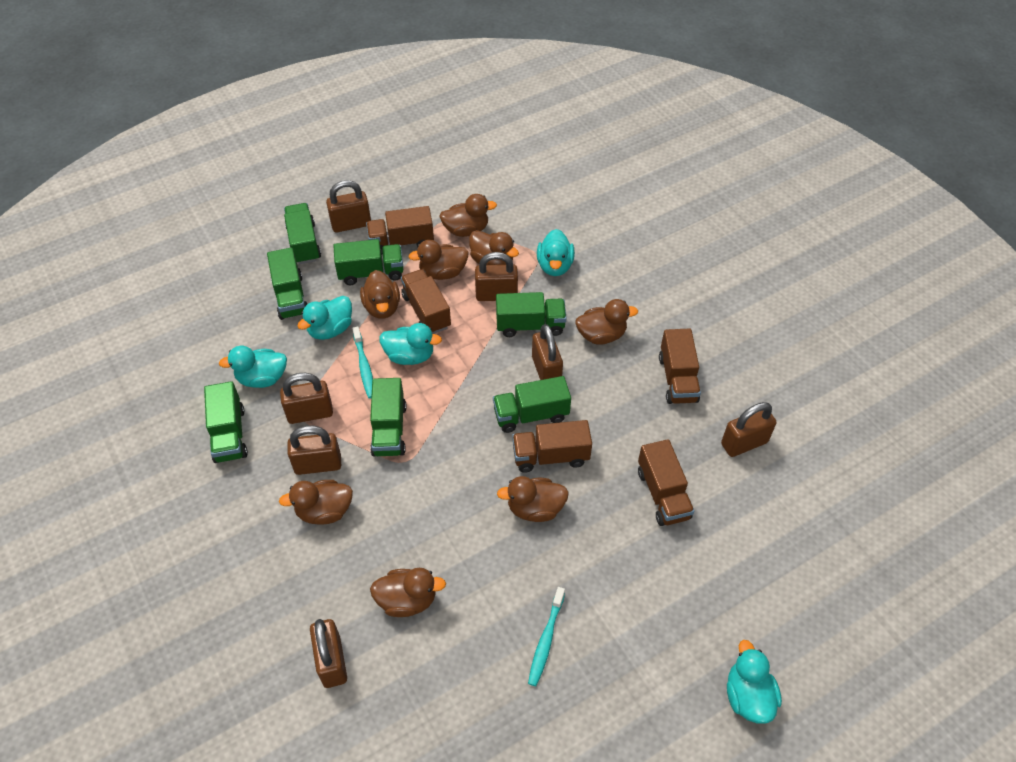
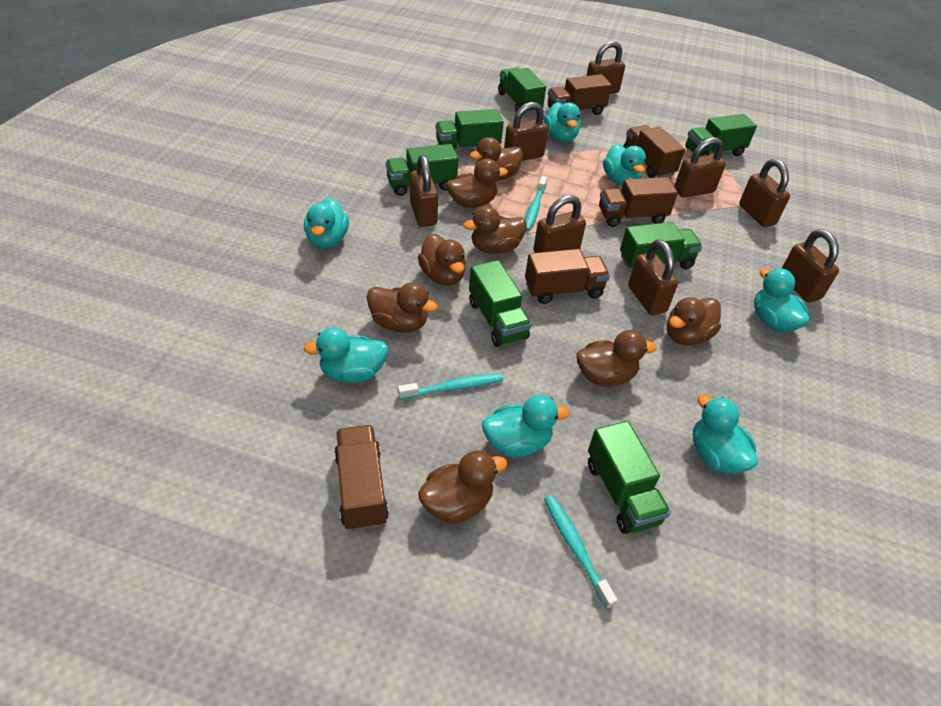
brown padlock: 7 -> 8
turquoise duck: 5 -> 7
turquoise toothbrush: 2 -> 3

